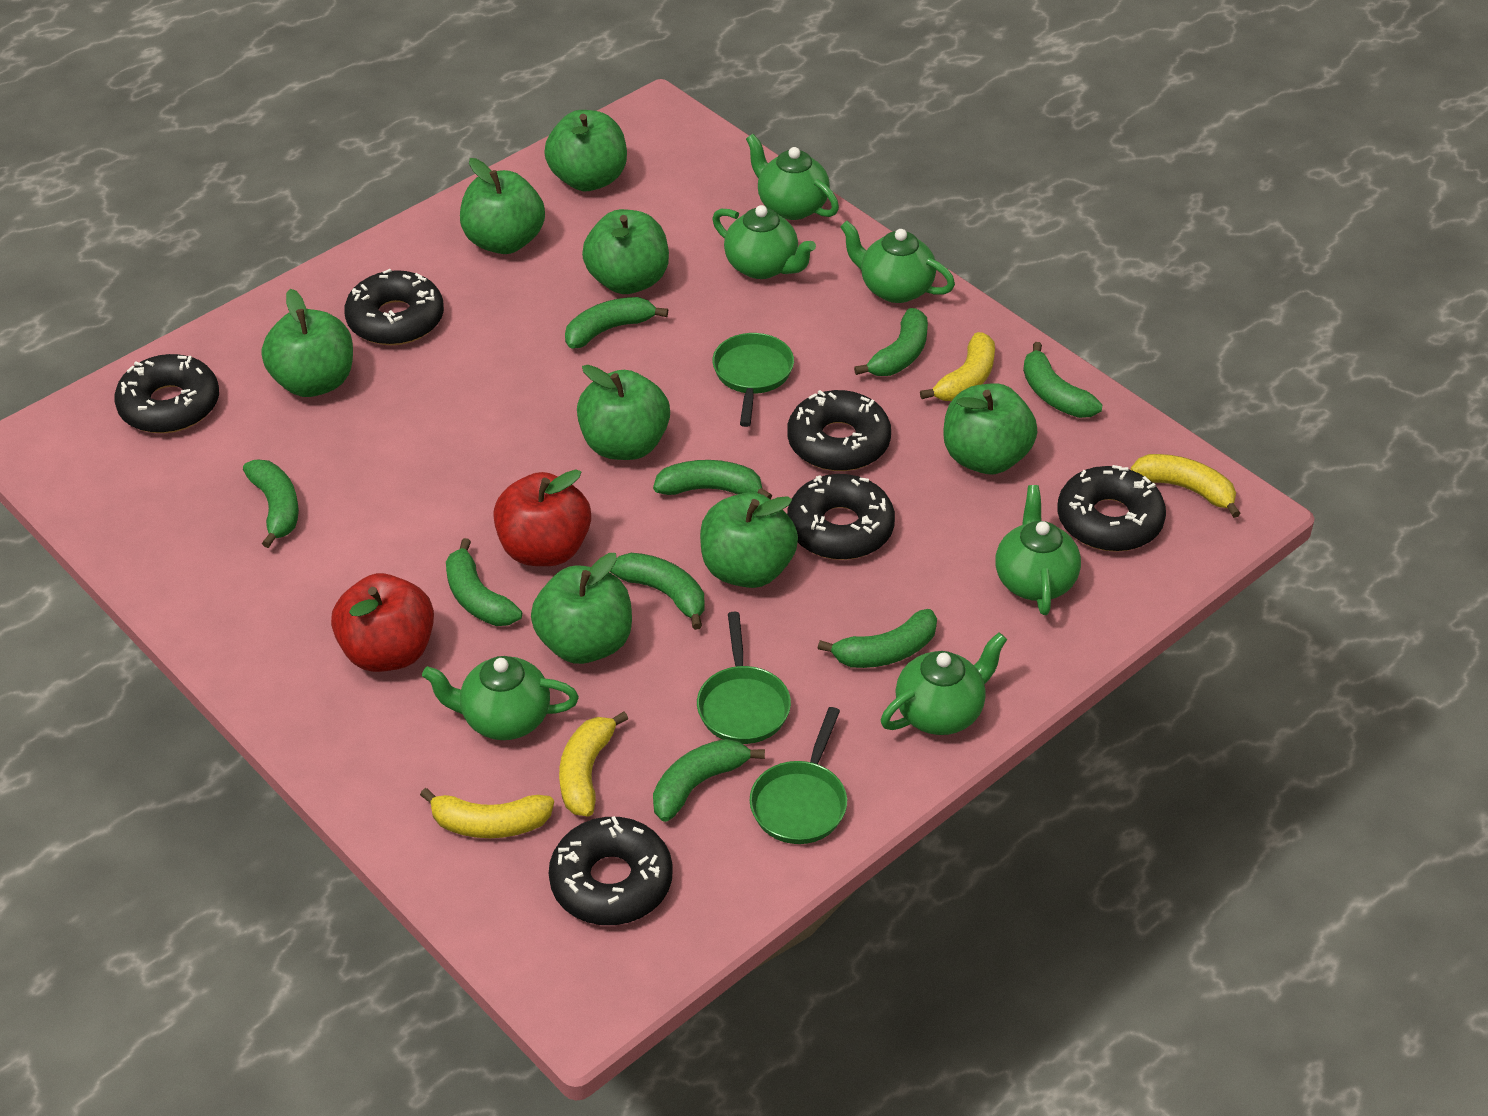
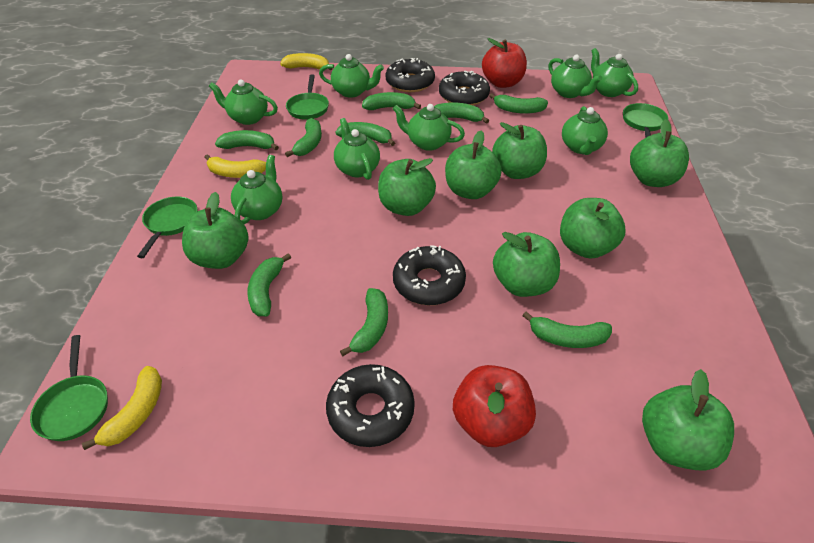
black donut: 6 -> 4
green pan: 3 -> 4
green teapot: 6 -> 8
yellow banana: 4 -> 3

